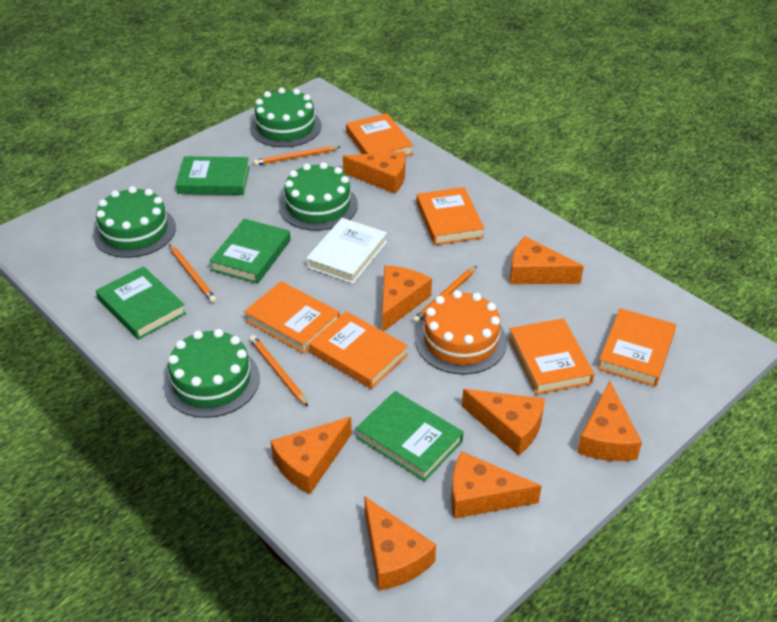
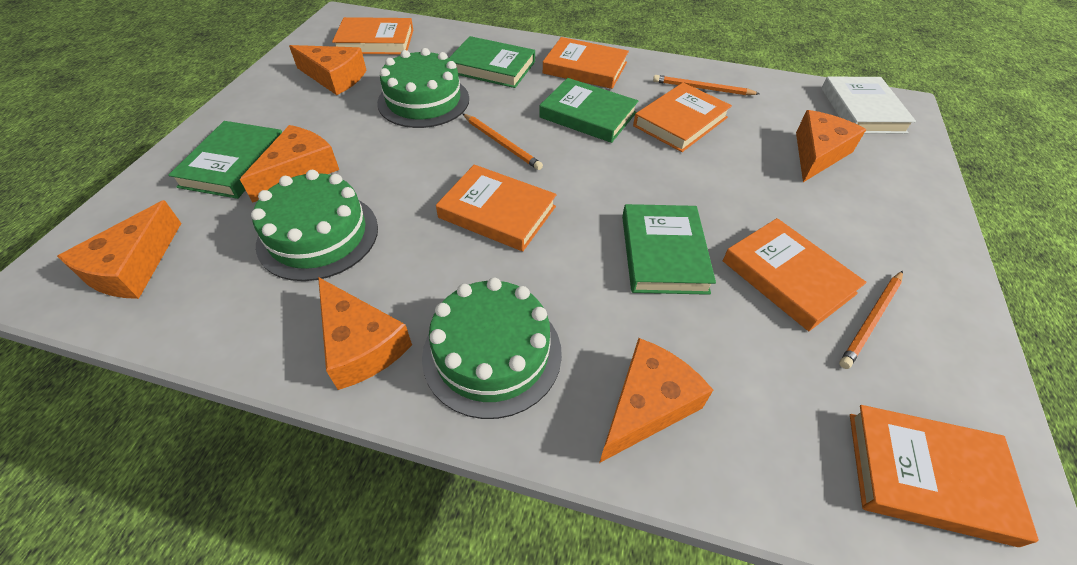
green cake: 4 -> 3
orange cake: 1 -> 0
orange cheese: 8 -> 6
orange pencil: 4 -> 3

